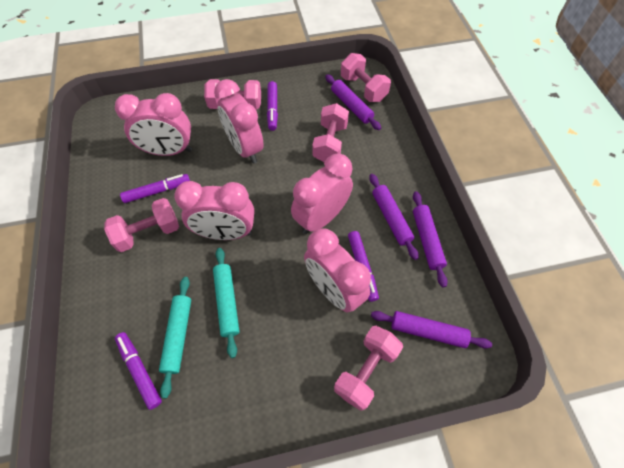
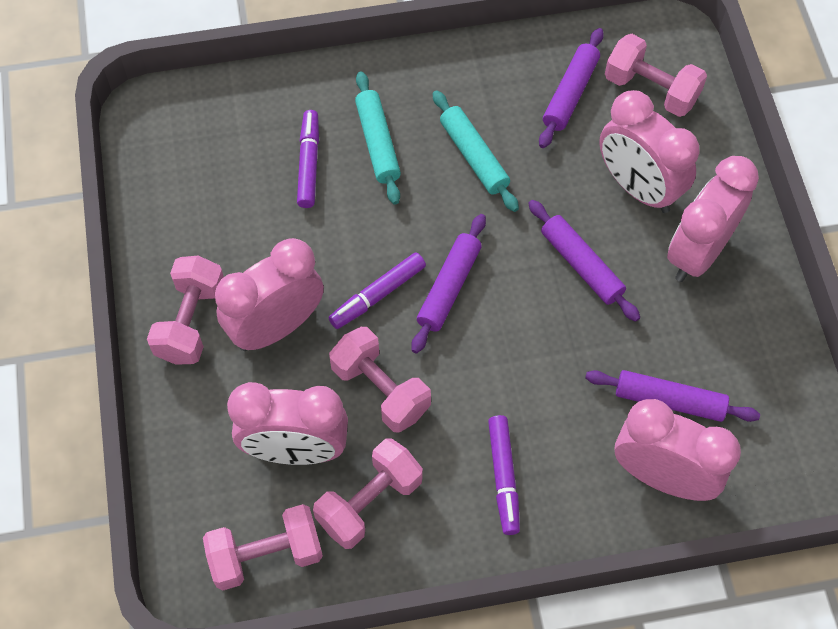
purple marker: 4 -> 3

